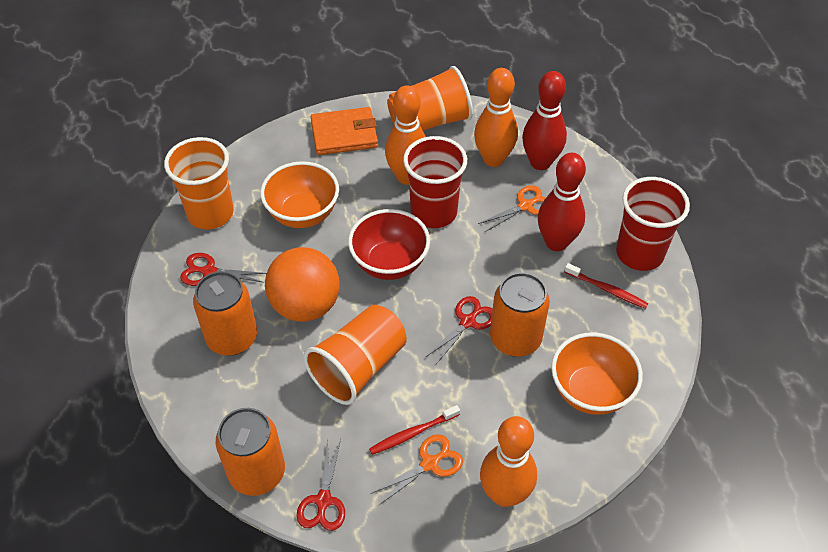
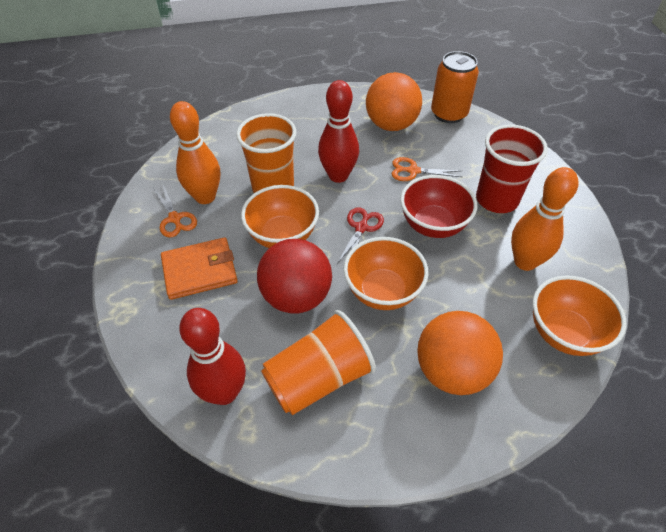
orange ball: 1 -> 2
orange bowl: 2 -> 3
orange bowling pin: 3 -> 2
orange can: 3 -> 1
orange cup: 3 -> 2
red ball: 0 -> 1
red cup: 2 -> 1
red scissors: 3 -> 1
red toothbrush: 2 -> 0

